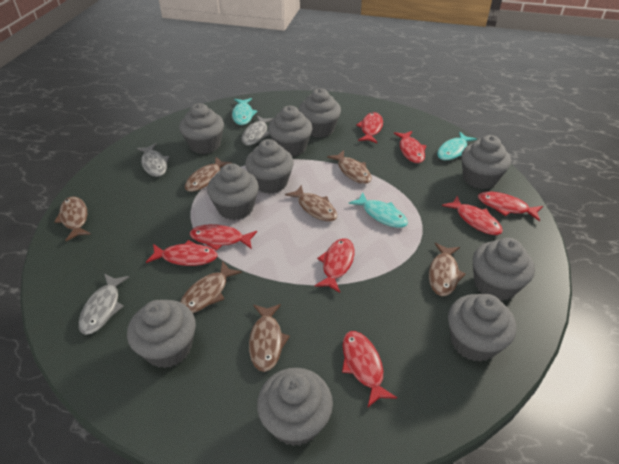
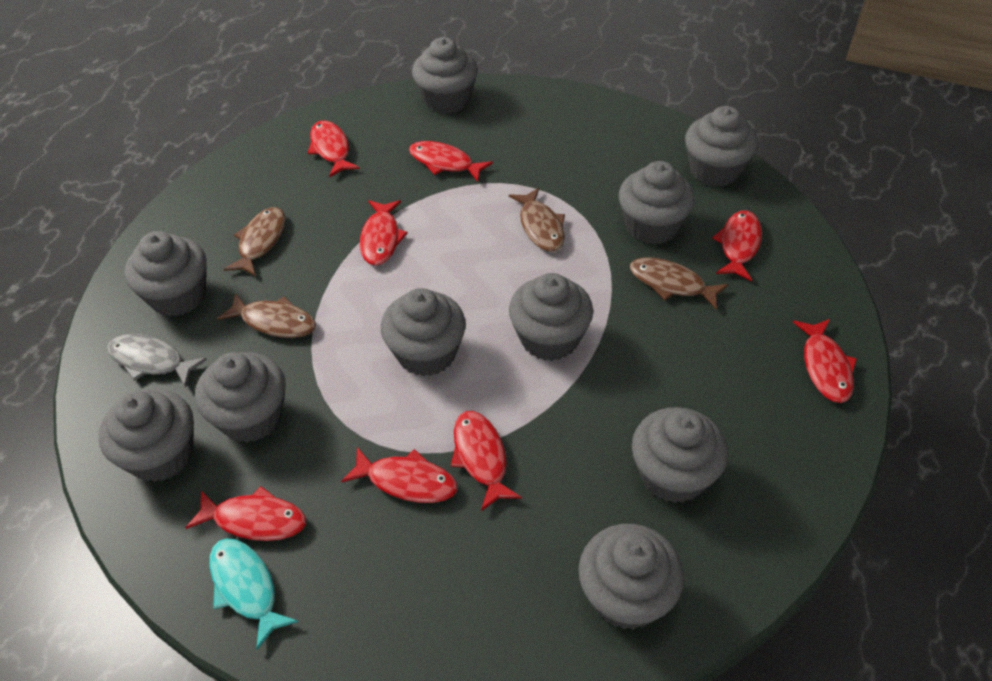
brown fish: 7 -> 4
grey fish: 3 -> 1
turquoise fish: 3 -> 1

